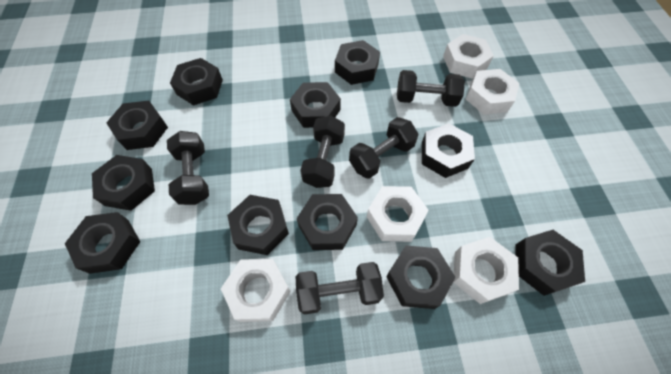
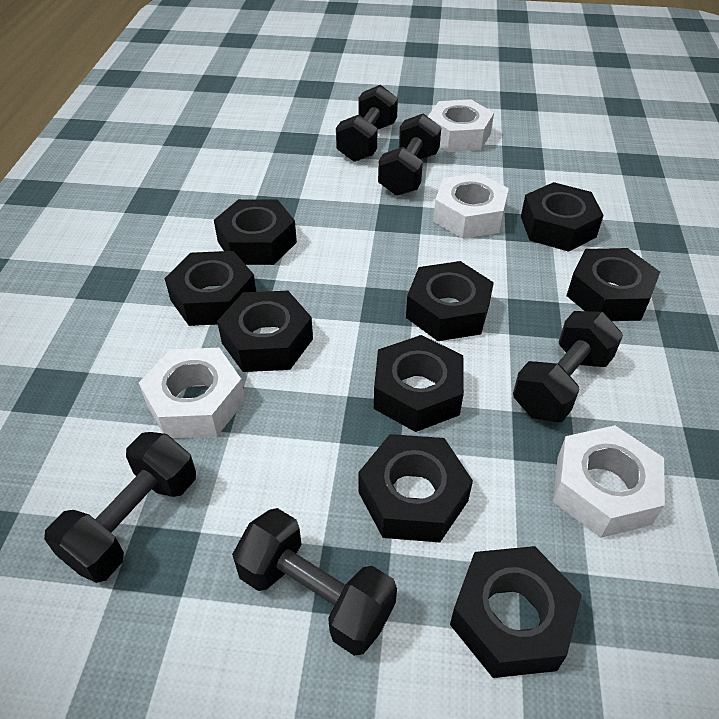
black nut: 11 -> 9
white nut: 5 -> 4

